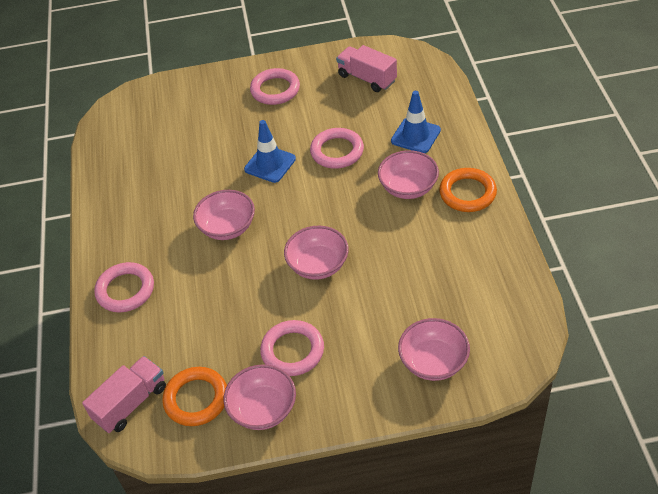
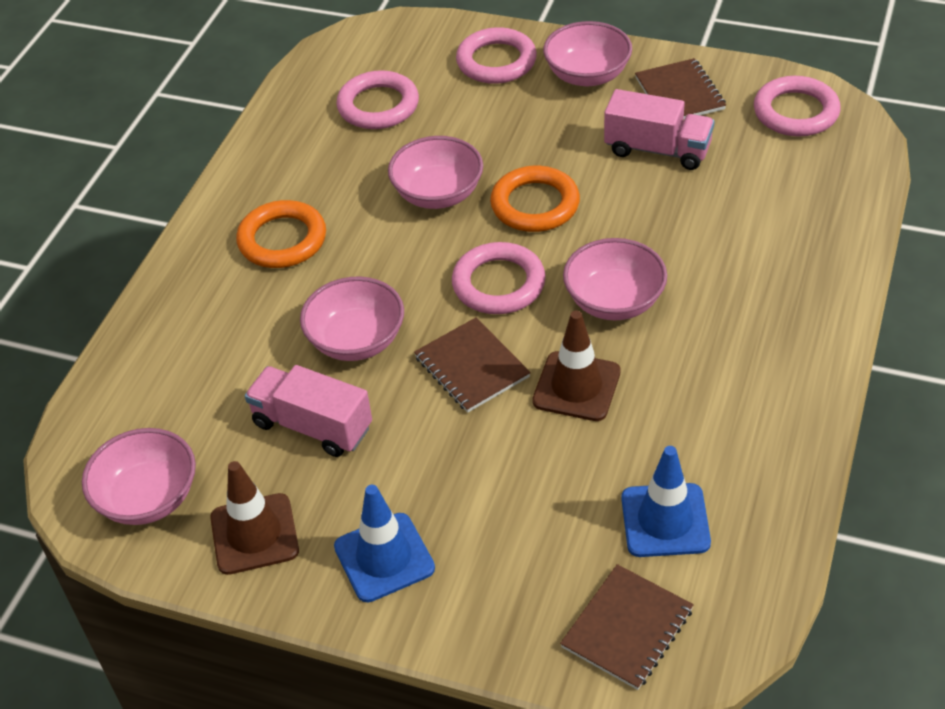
brown notebook: 0 -> 3
brown traffic cone: 0 -> 2

